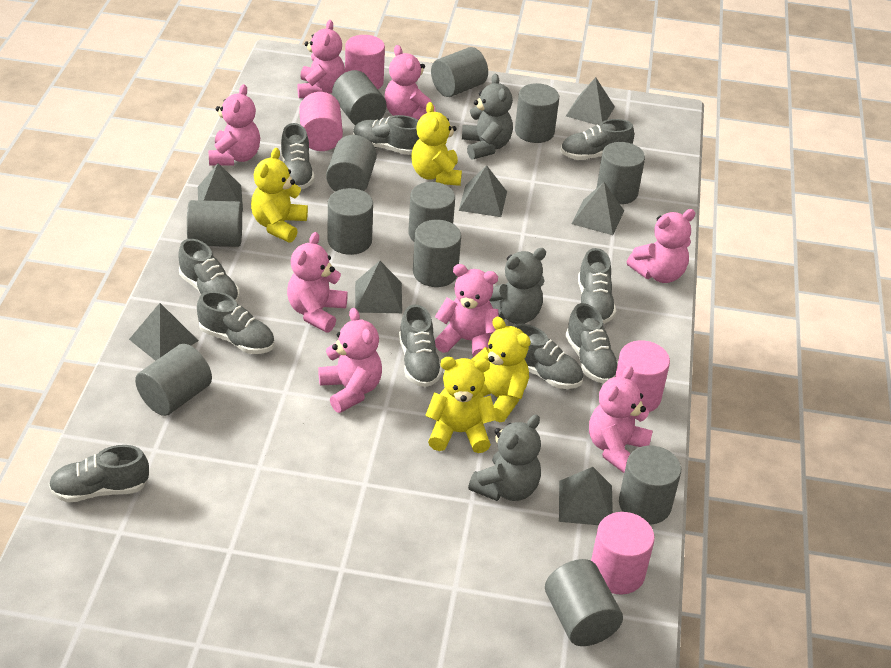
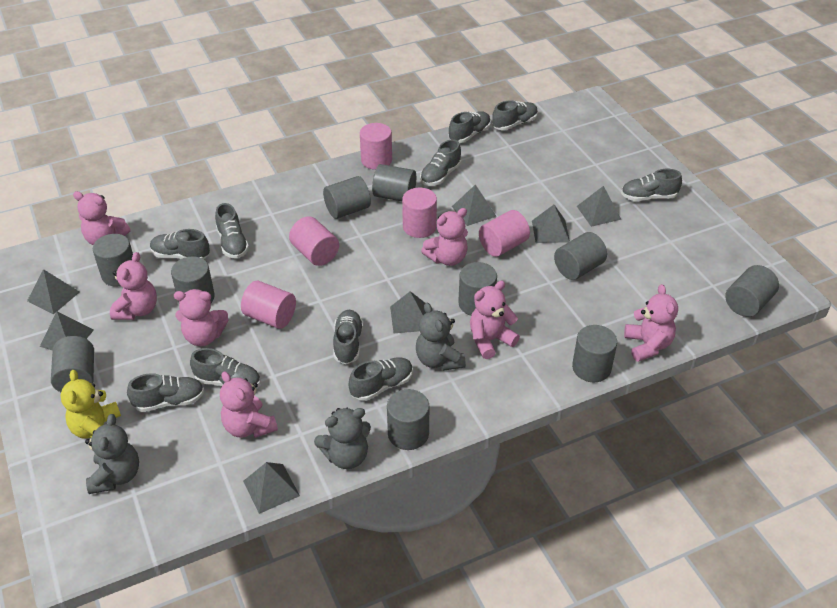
grey cylinder: 12 -> 10
pink cylinder: 4 -> 5
pink teddy bear: 8 -> 7
yellow teddy bear: 4 -> 1

